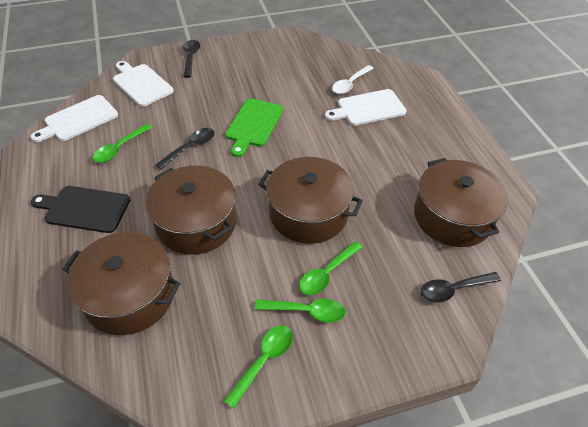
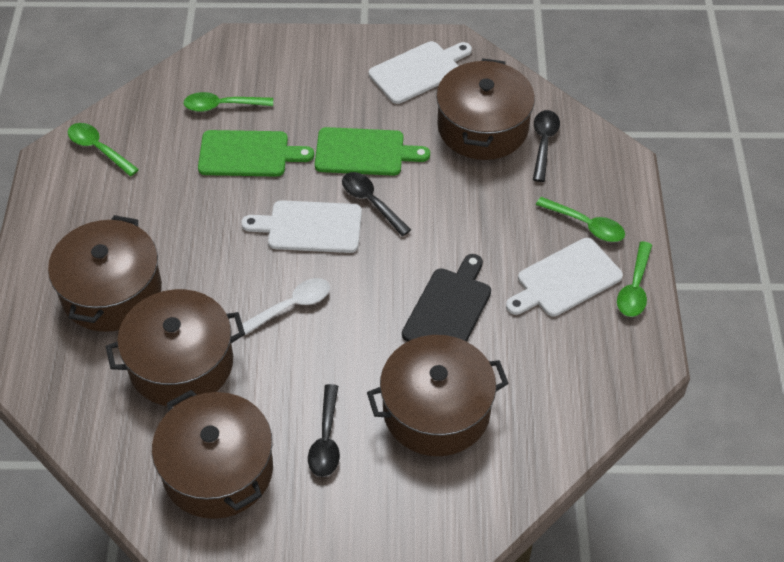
brown pot: 4 -> 5
green cutting board: 1 -> 2

